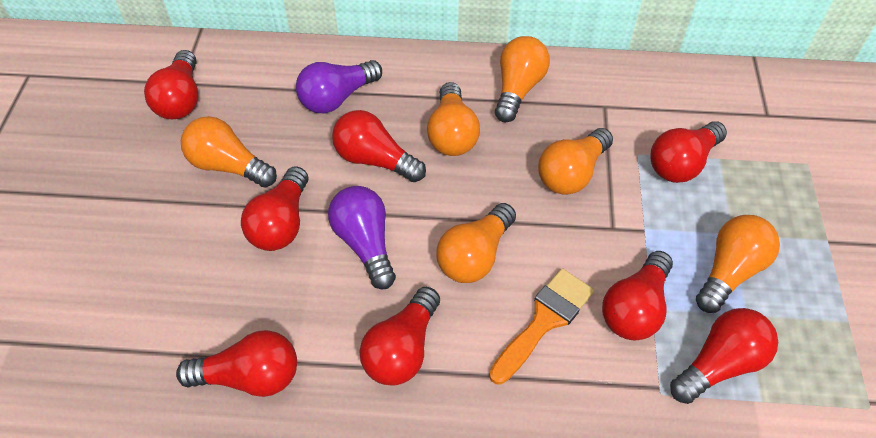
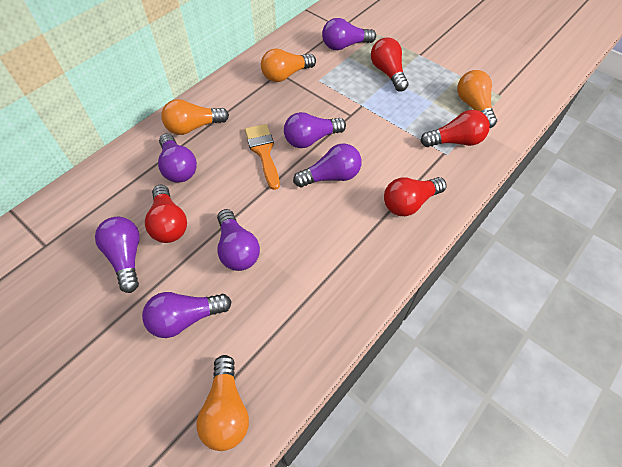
orange light bulb: 6 -> 4
purple light bulb: 2 -> 7
red light bulb: 8 -> 4

